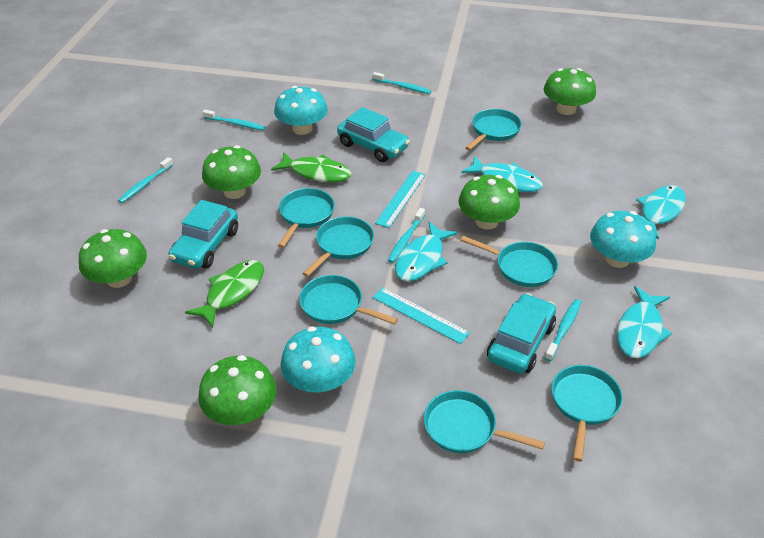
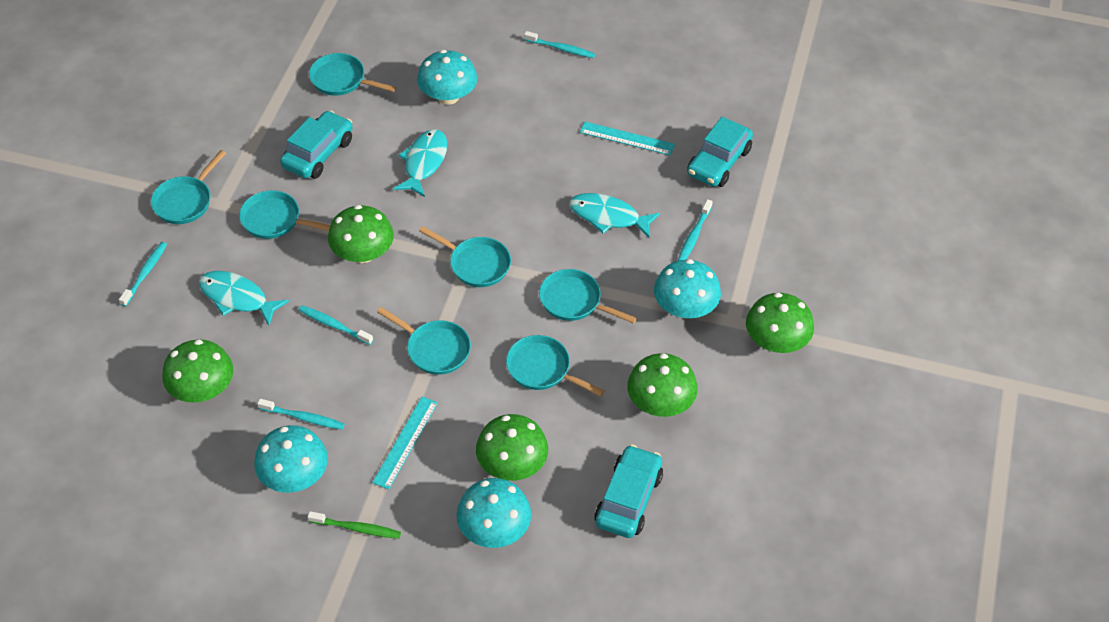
green fish: 2 -> 0
green toothbrush: 0 -> 1
turquoise fish: 4 -> 3
turquoise mushroom: 3 -> 4

